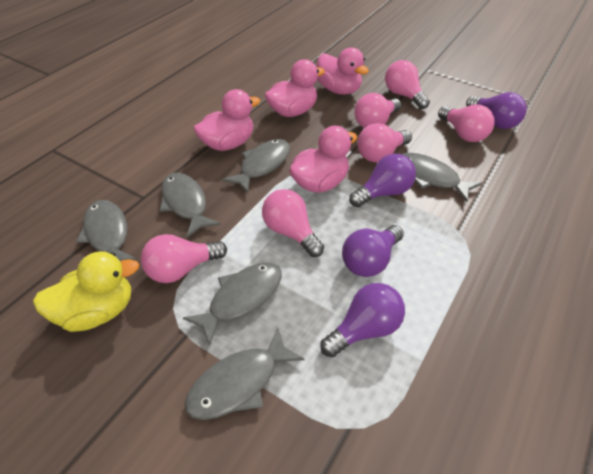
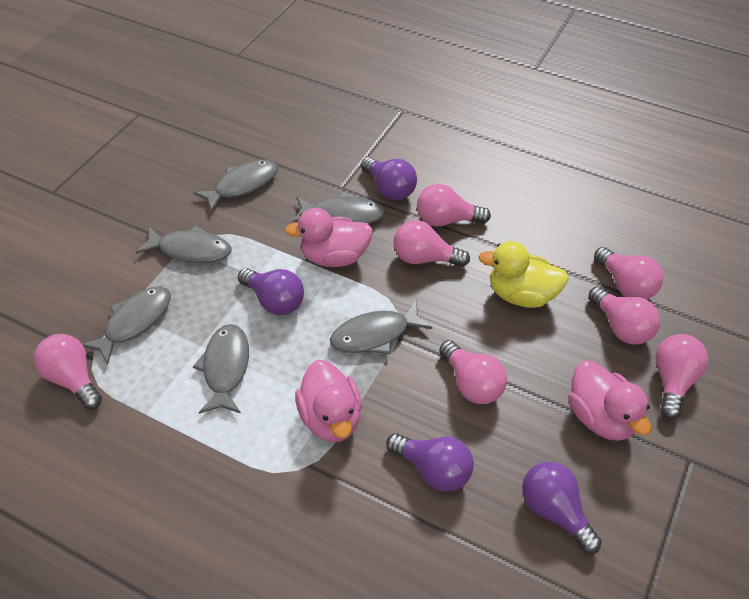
pink duck: 4 -> 3
pink light bulb: 6 -> 7

